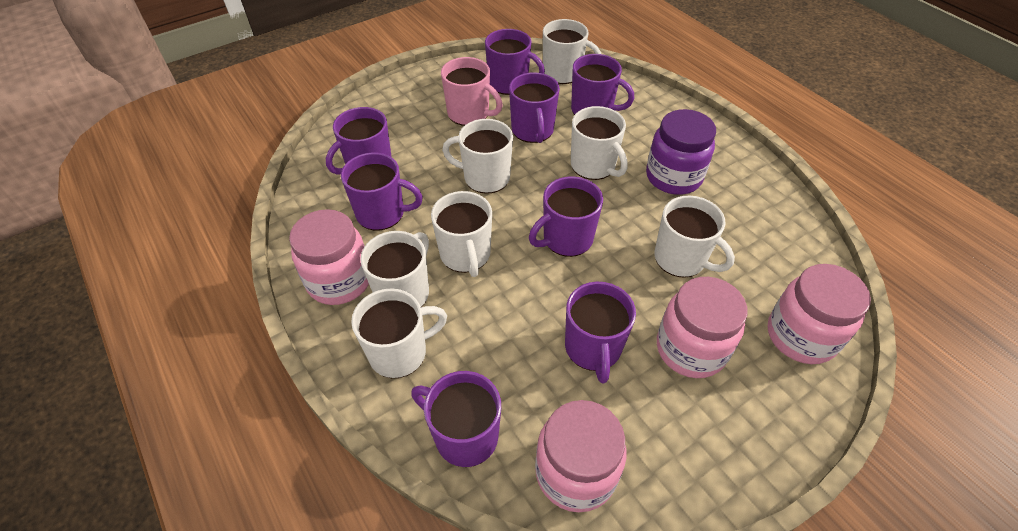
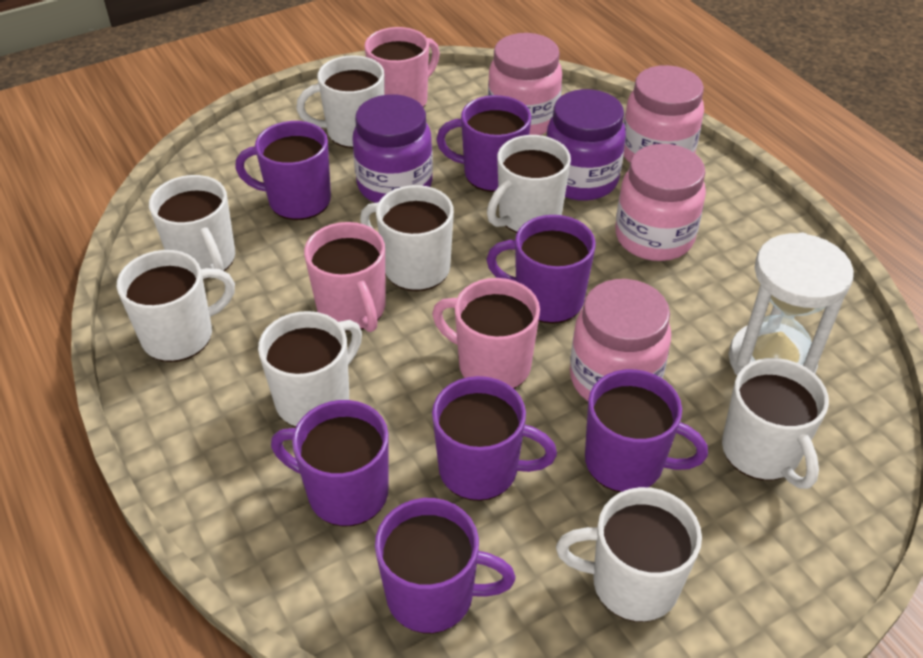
pink mug: 1 -> 3
purple jar: 1 -> 2
purple mug: 8 -> 7
white hourglass: 0 -> 1
white mug: 7 -> 8

